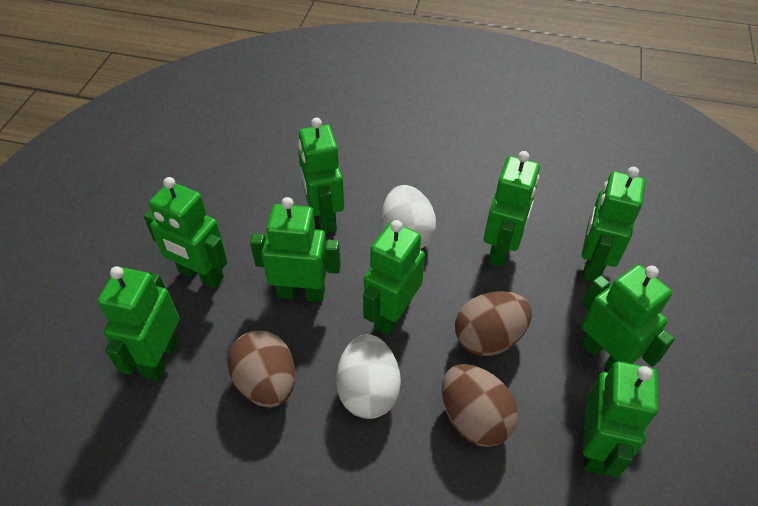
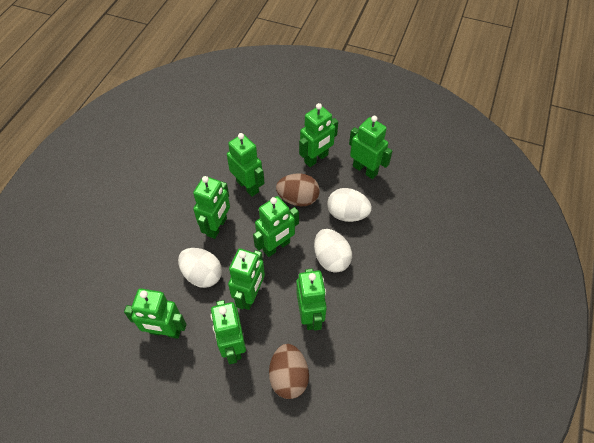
brown egg: 3 -> 2
white egg: 2 -> 3

